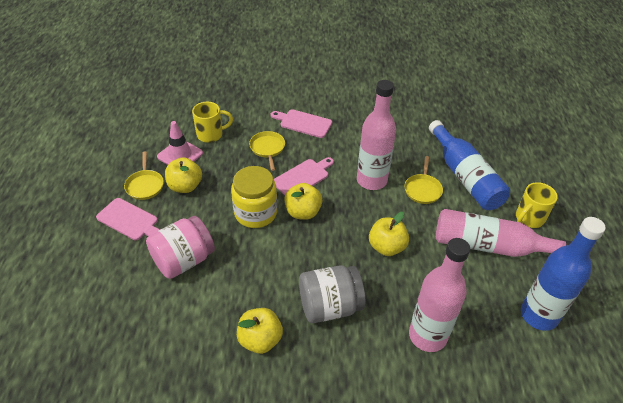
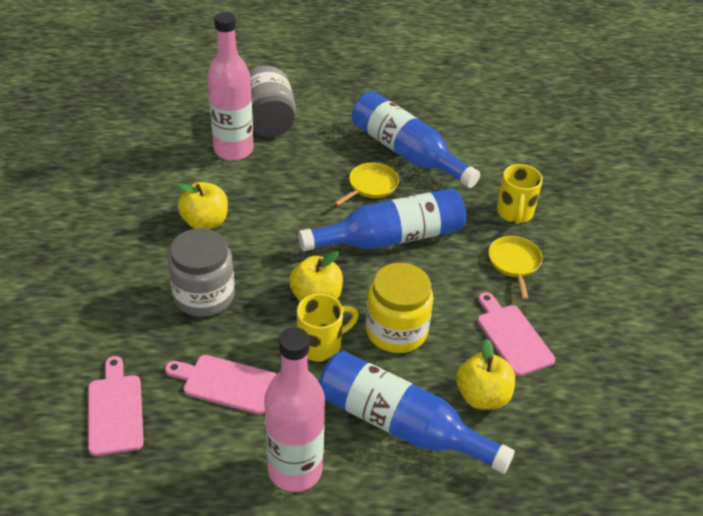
blue bottle: 2 -> 3
grey jar: 1 -> 2
pink bottle: 3 -> 2
pink jar: 1 -> 0
pink traffic cone: 1 -> 0
yellow apple: 4 -> 3
yellow pan: 3 -> 2

